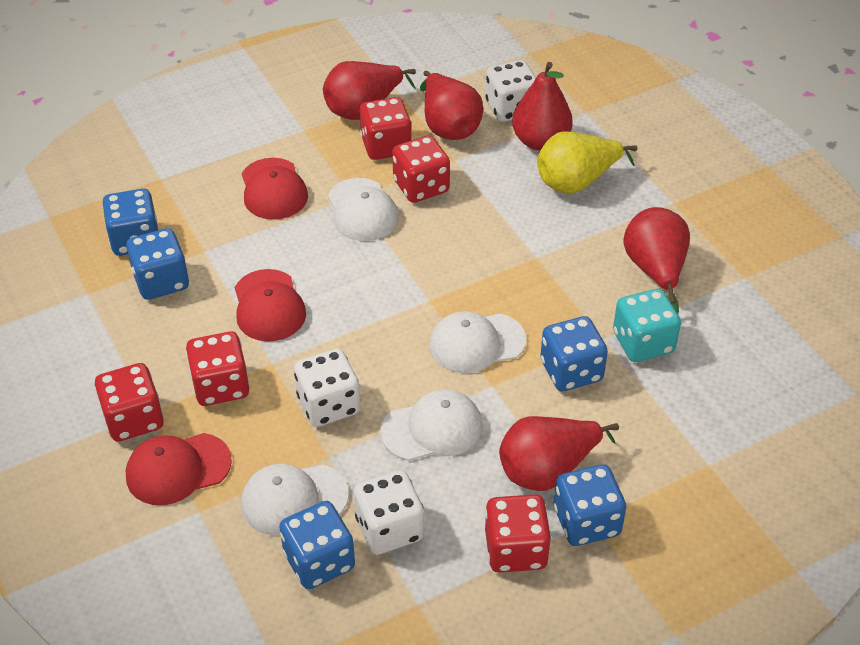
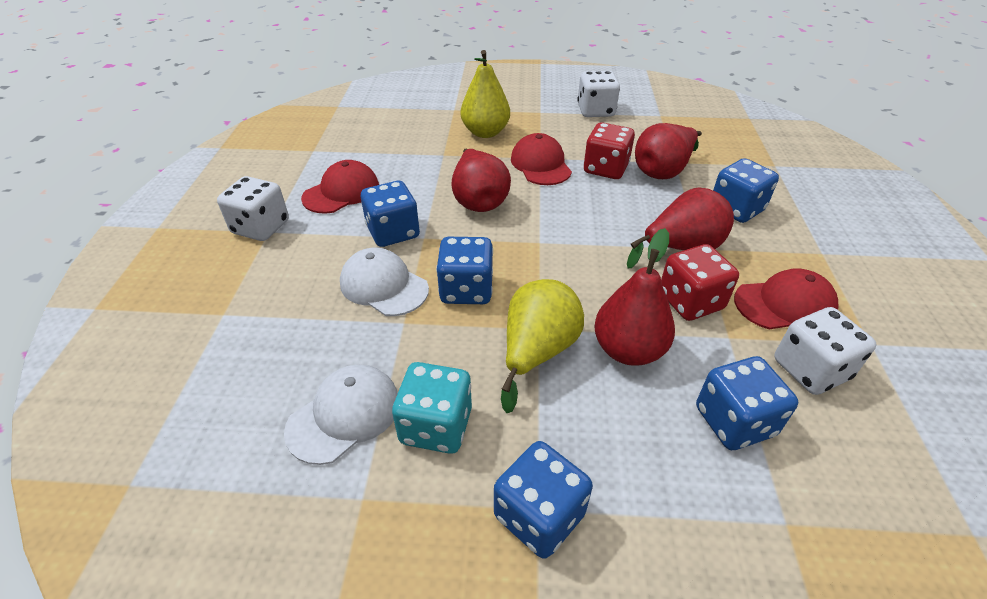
red dice: 5 -> 2
red pear: 5 -> 4
white cap: 4 -> 2
yellow pear: 1 -> 2

